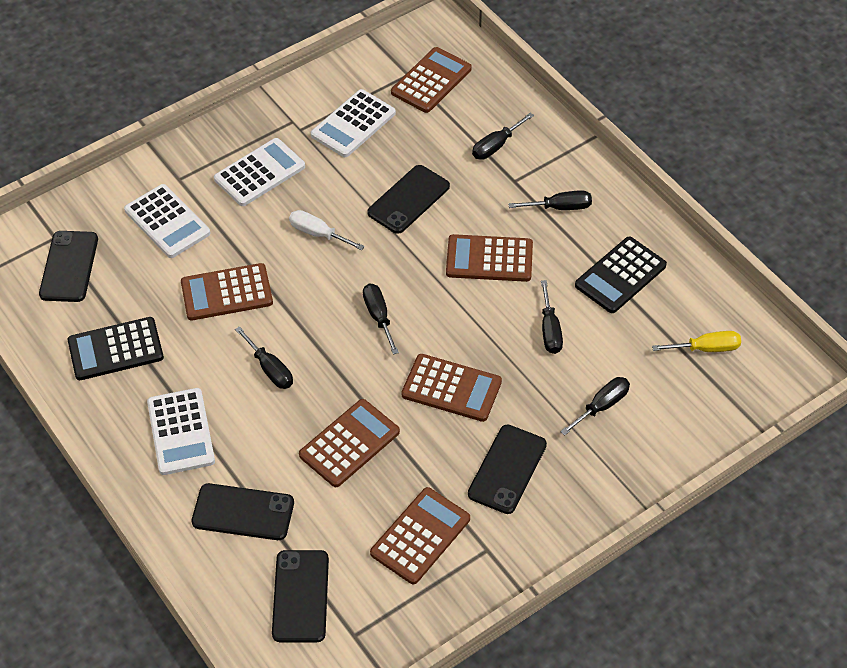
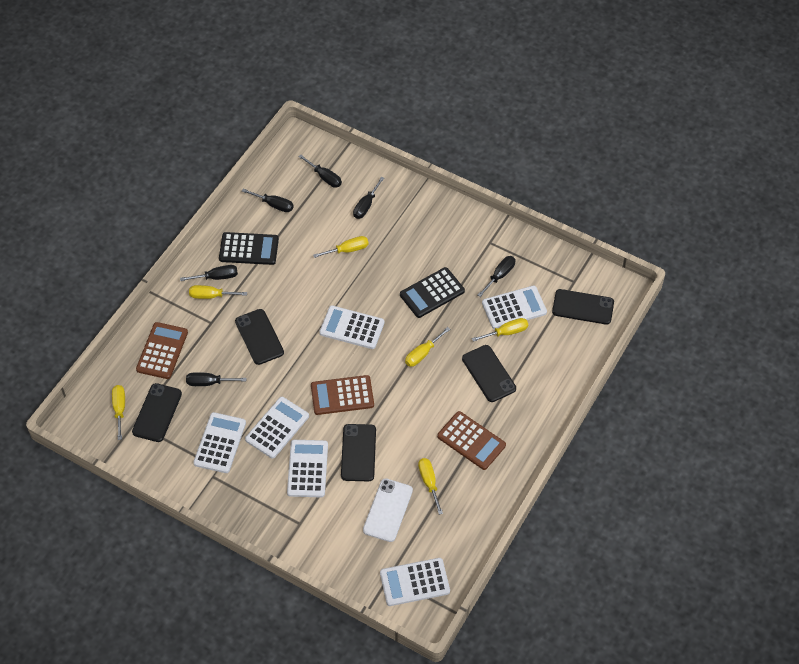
brown calculator: 6 -> 3
white calculator: 4 -> 6
white phone: 0 -> 1
white screwdriver: 1 -> 0
yellow screwdriver: 1 -> 6

